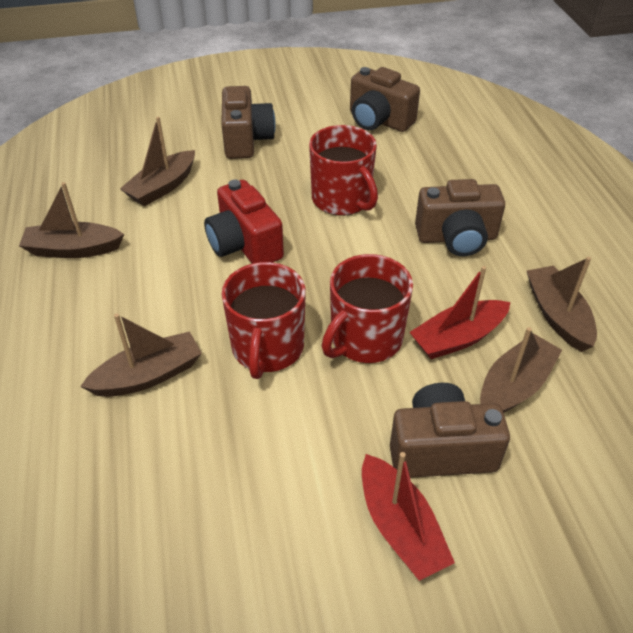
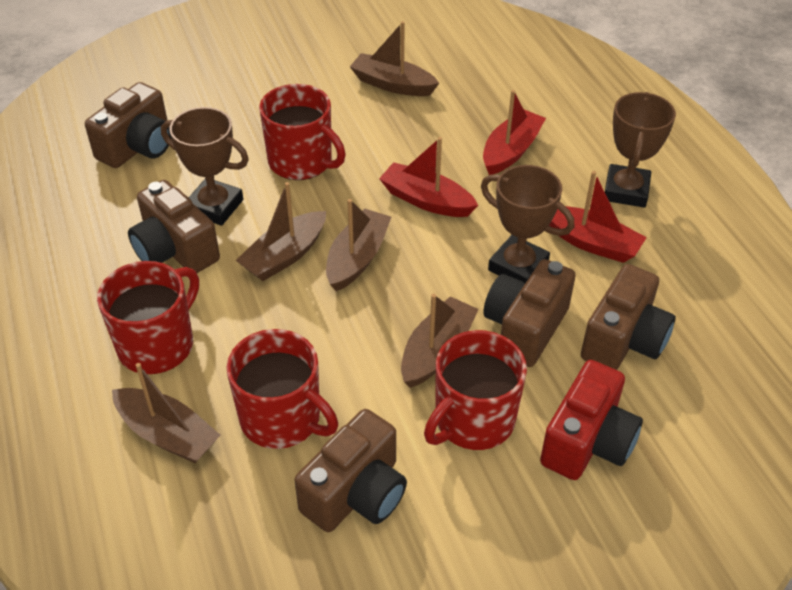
brown camera: 4 -> 5
brown trophy: 0 -> 3
red boat: 2 -> 3
red mug: 3 -> 4

